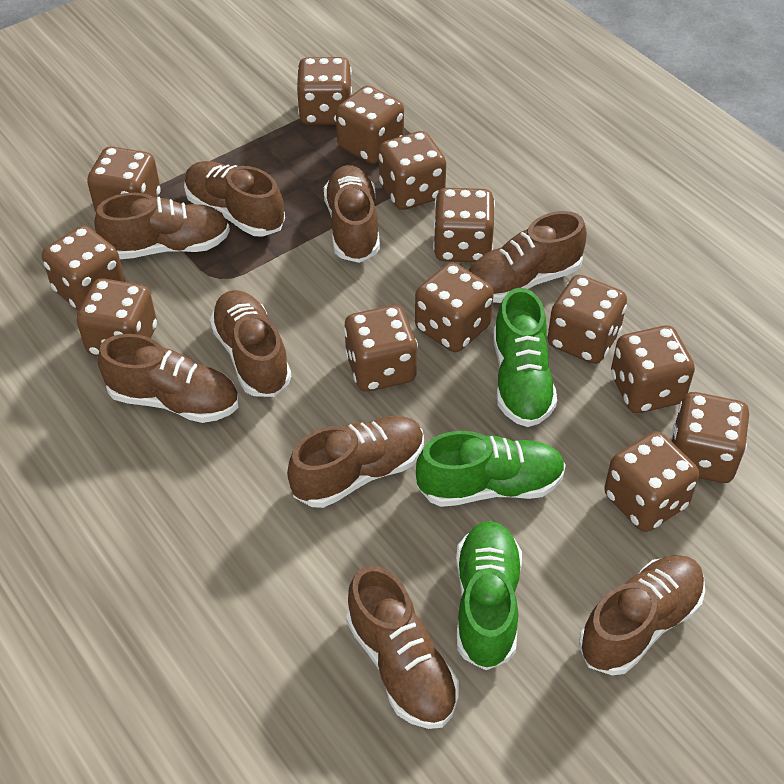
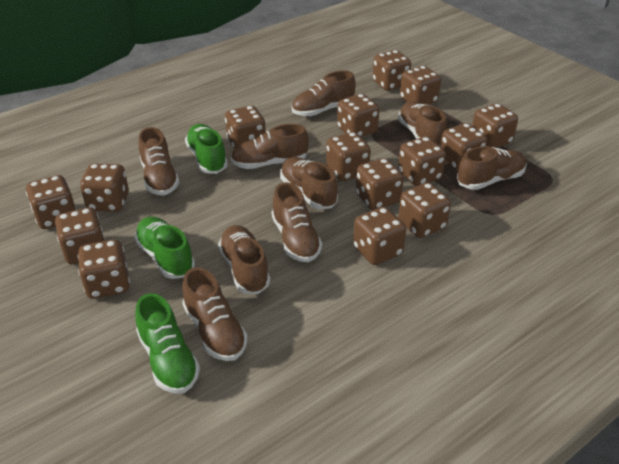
brown dice: 13 -> 15

